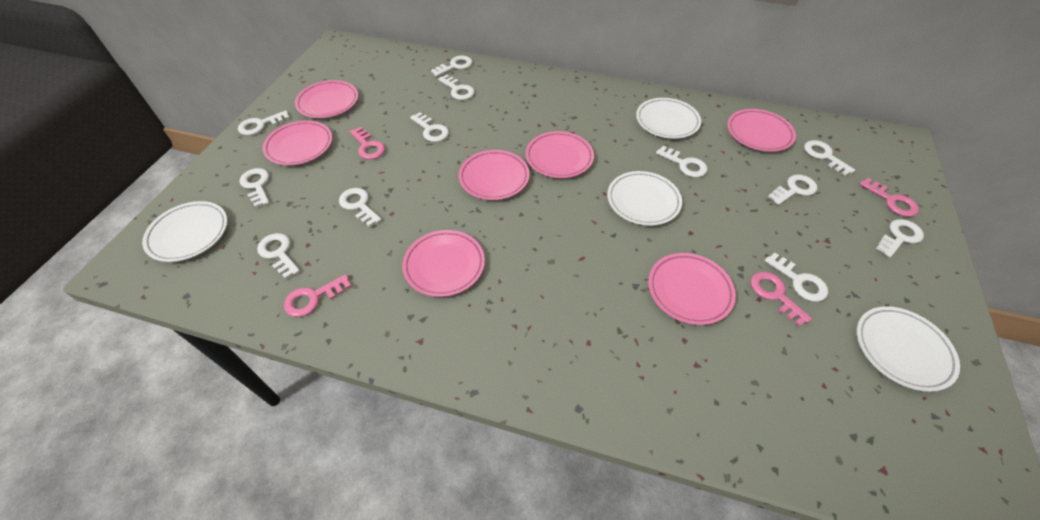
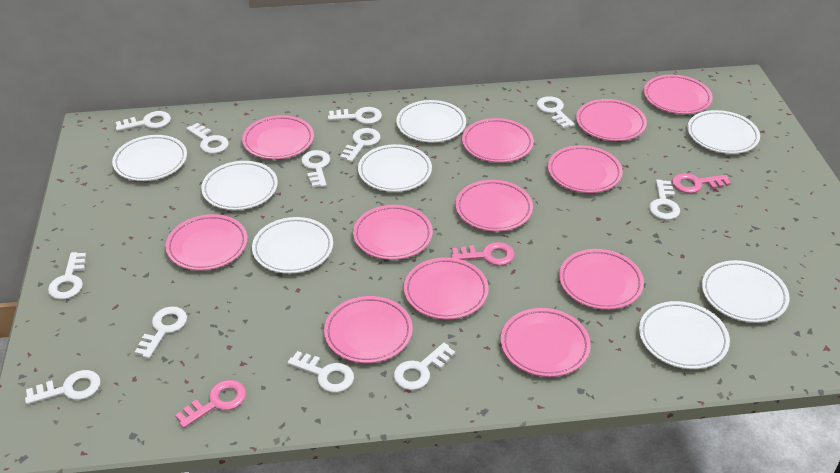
pink key: 4 -> 3
pink plate: 7 -> 12
white plate: 4 -> 8

